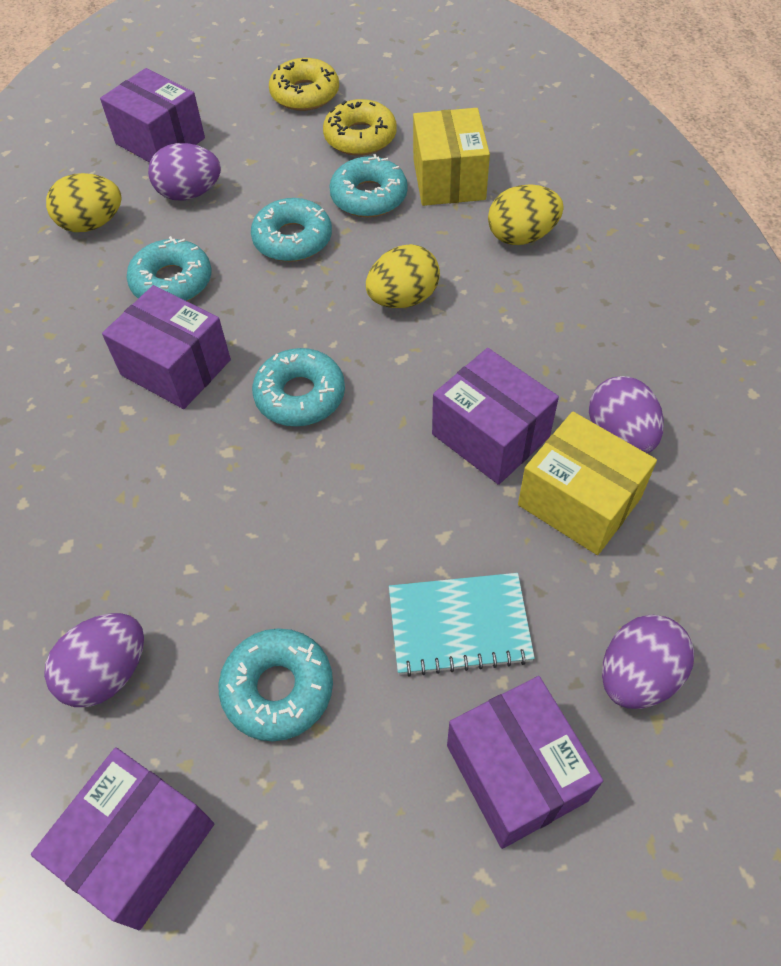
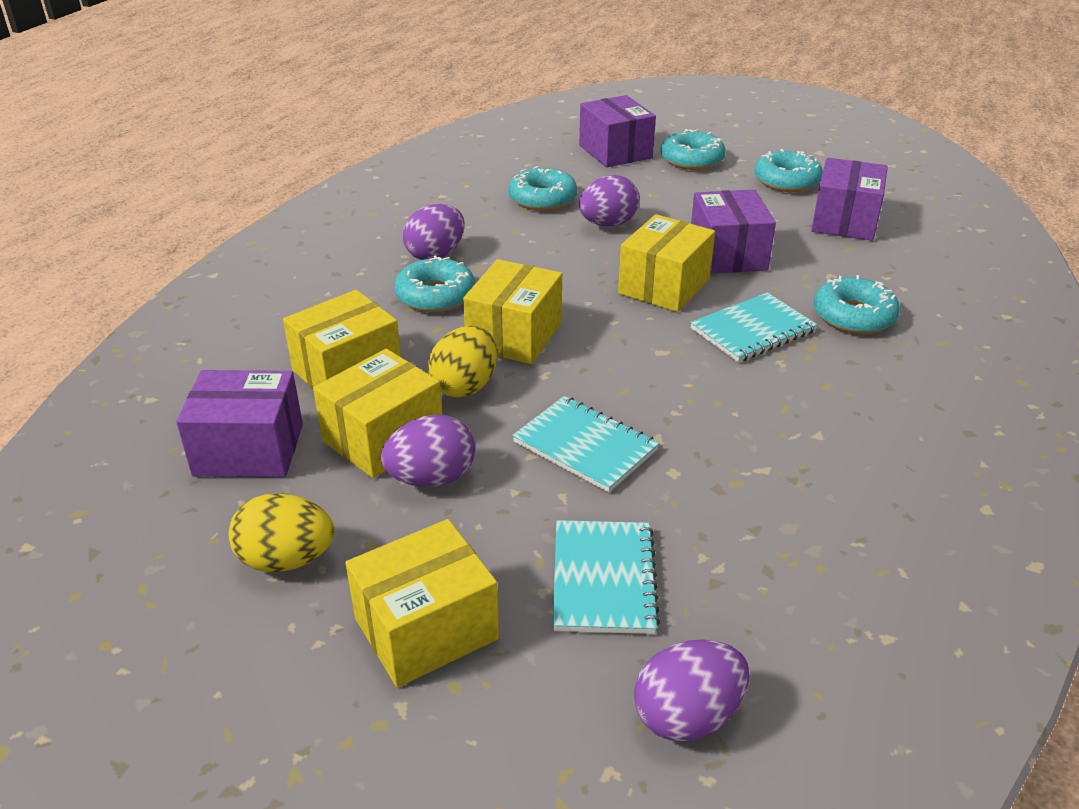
purple box: 5 -> 4
turquoise notebook: 1 -> 3
yellow box: 2 -> 5
yellow donut: 2 -> 0
yellow egg: 3 -> 2

